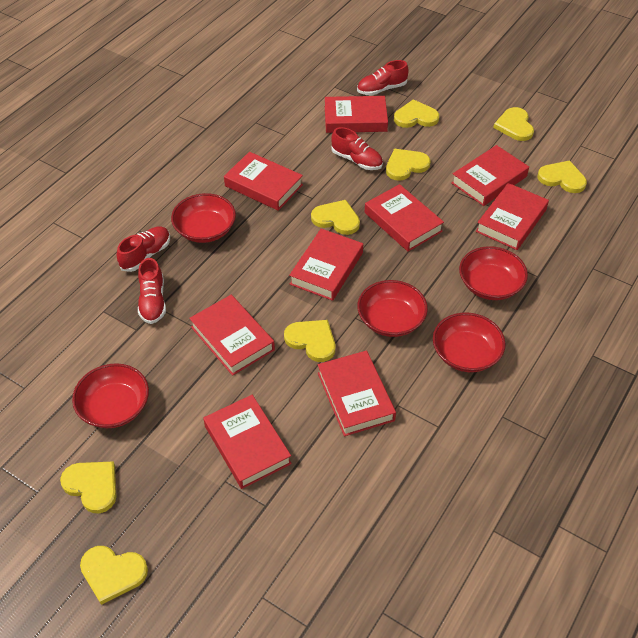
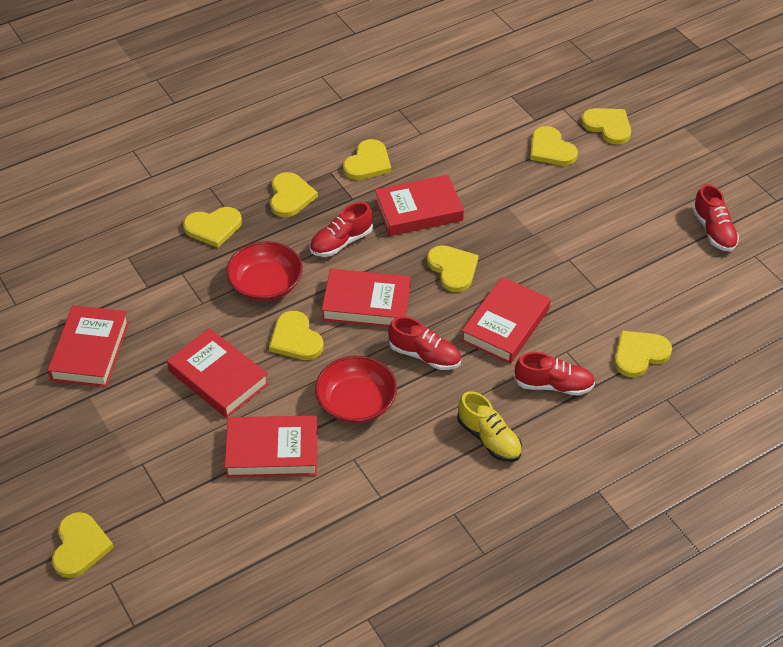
red book: 9 -> 6
red bowl: 5 -> 2
yellow heart: 8 -> 9
yellow shoe: 0 -> 1

